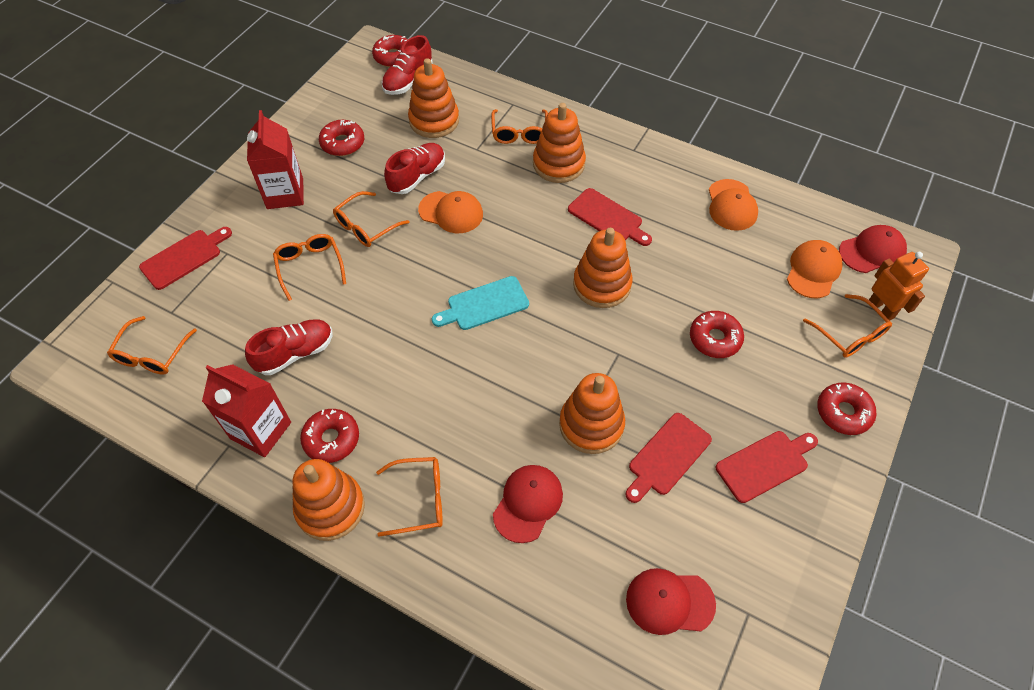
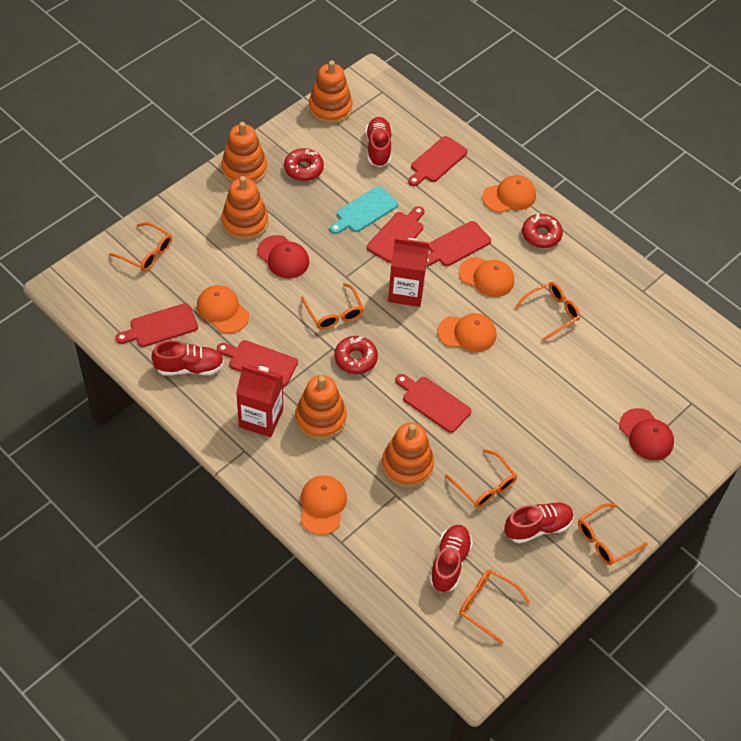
orange cap: 3 -> 5
orange robot: 1 -> 0
red cap: 3 -> 2
red cutting board: 4 -> 6
red donut: 5 -> 3
red shoe: 3 -> 4

